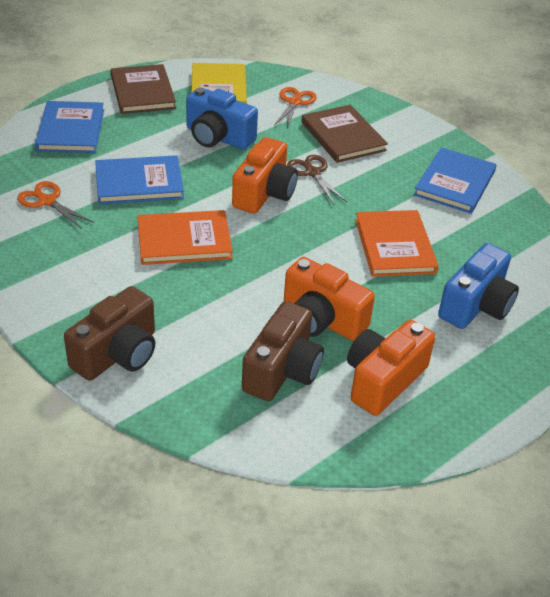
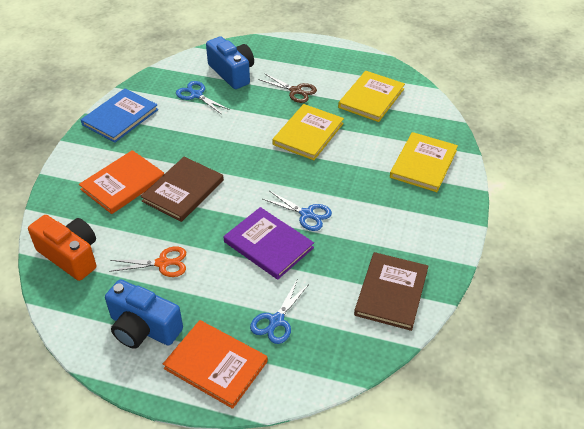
blue book: 3 -> 1
blue scissors: 0 -> 3
brown camera: 2 -> 0
orange camera: 3 -> 1
orange scissors: 2 -> 1
purple book: 0 -> 1
yellow book: 1 -> 3

